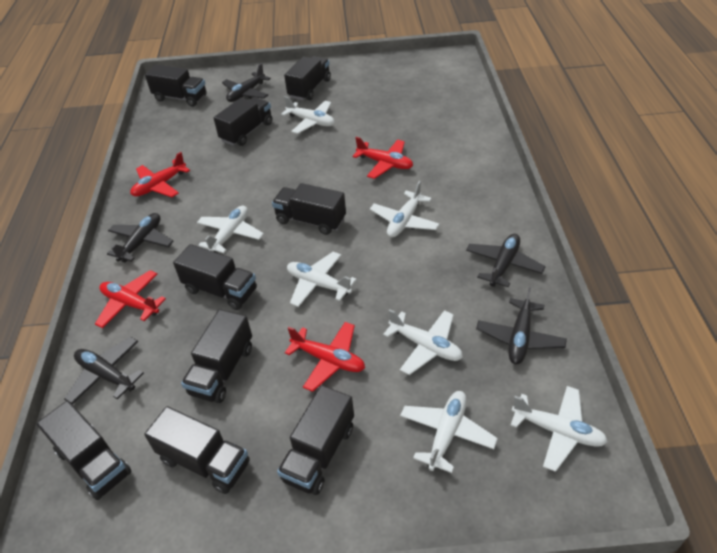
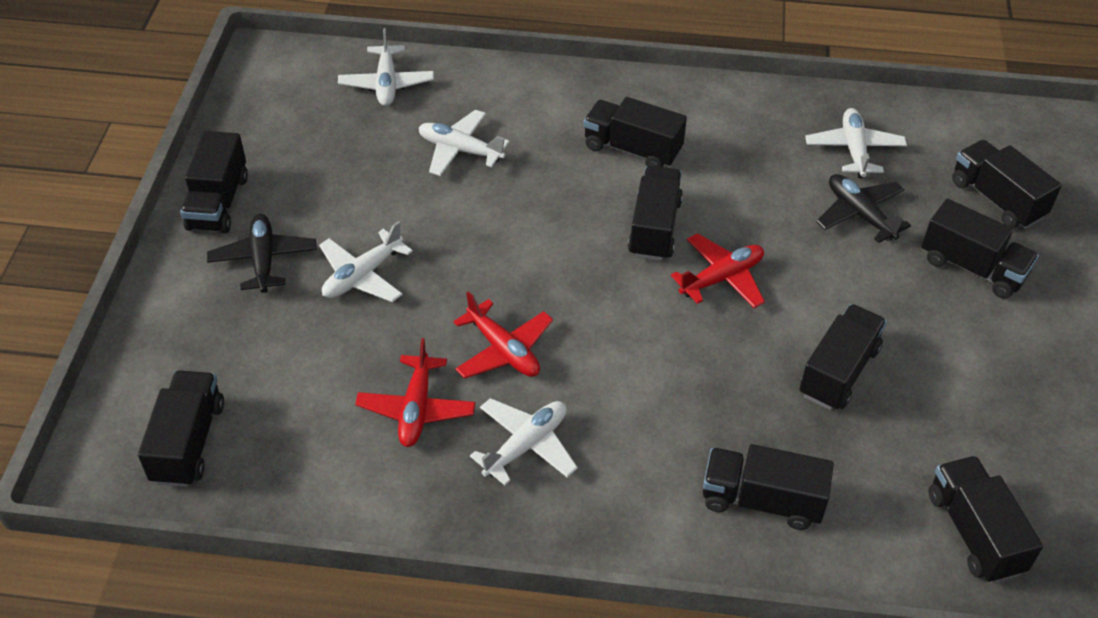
black plane: 5 -> 2
red plane: 4 -> 3
white plane: 7 -> 5

